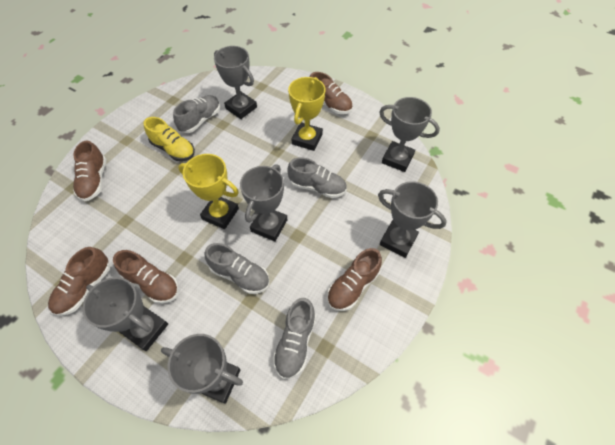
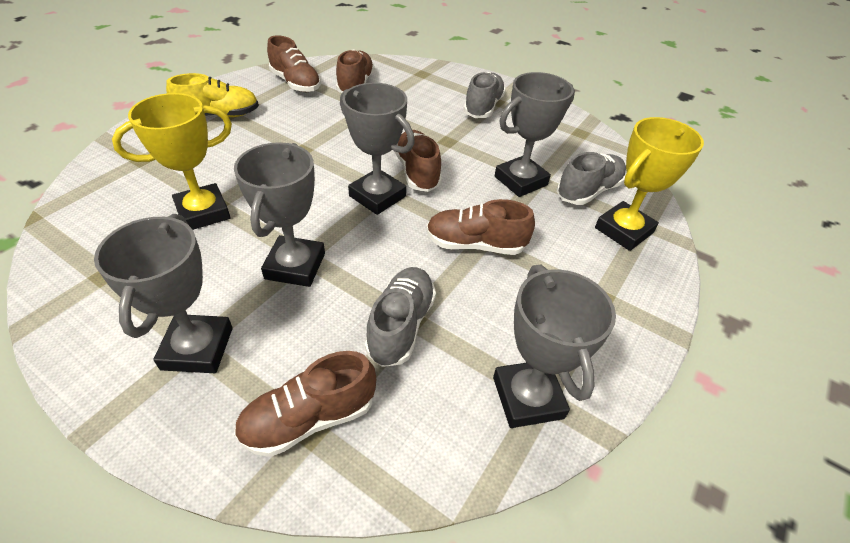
grey shoe: 4 -> 3
grey trophy: 6 -> 5

